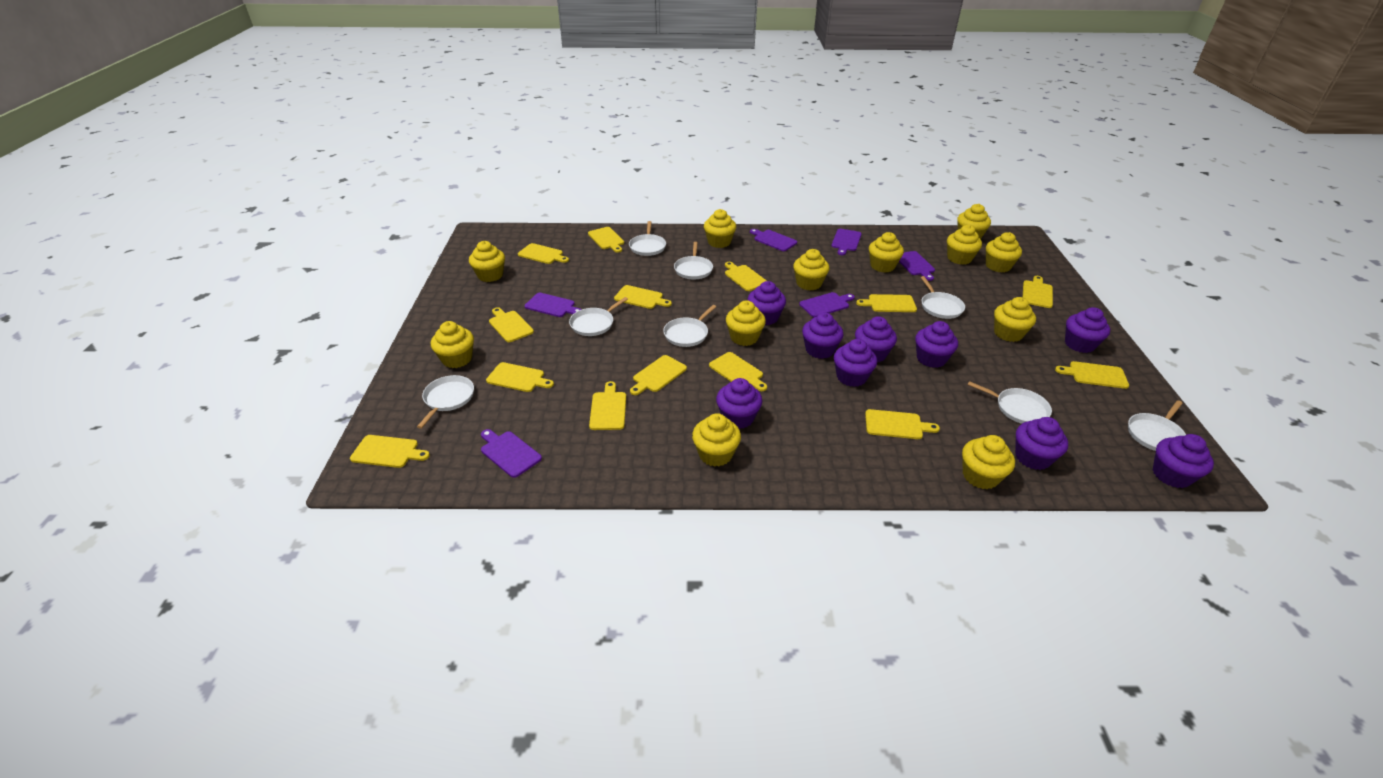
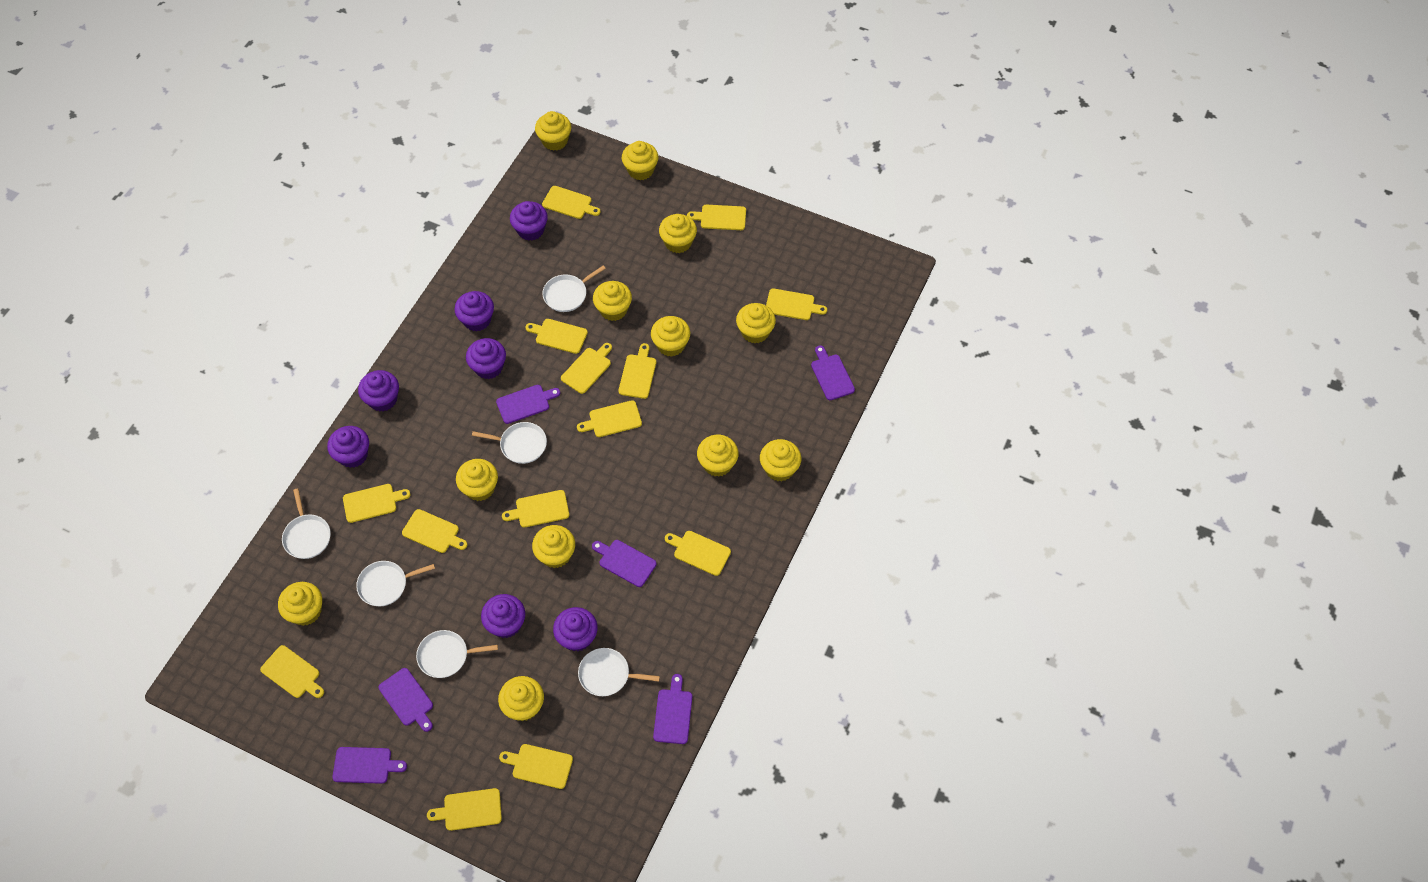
purple cupcake: 9 -> 7
white pan: 8 -> 6

